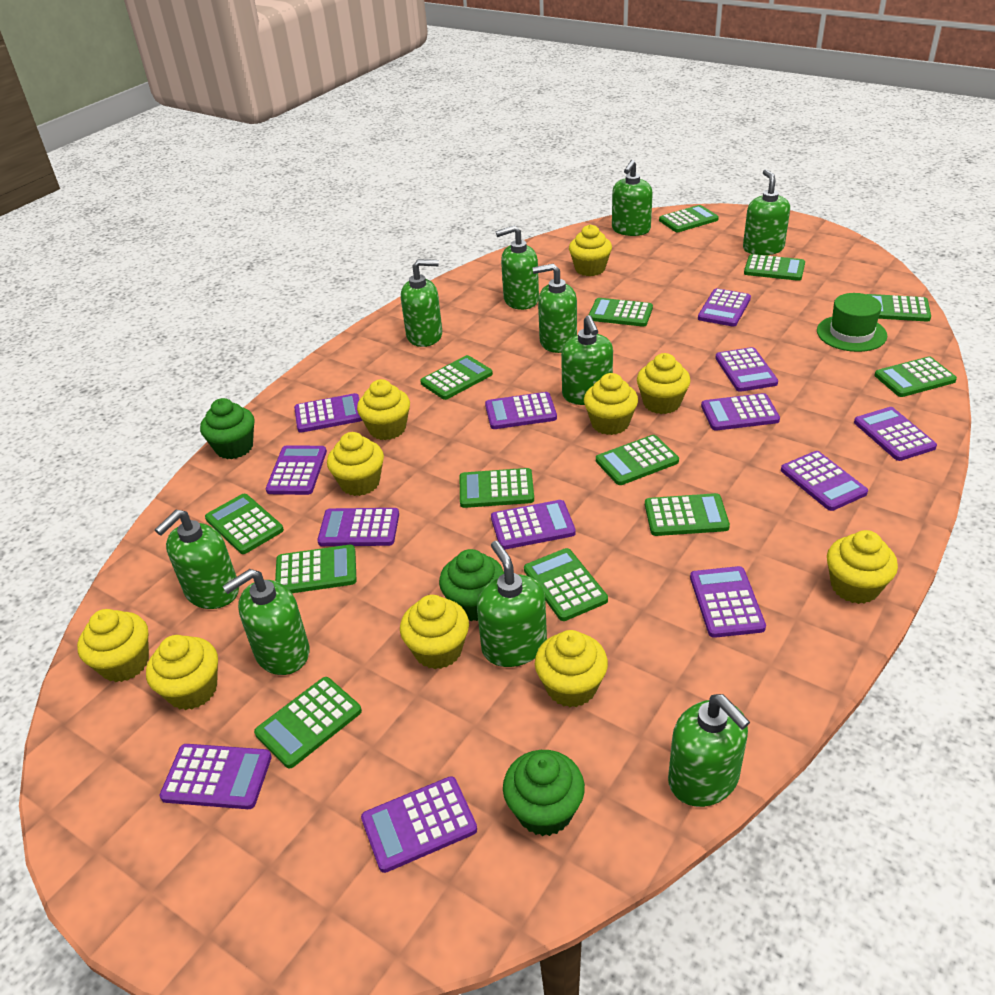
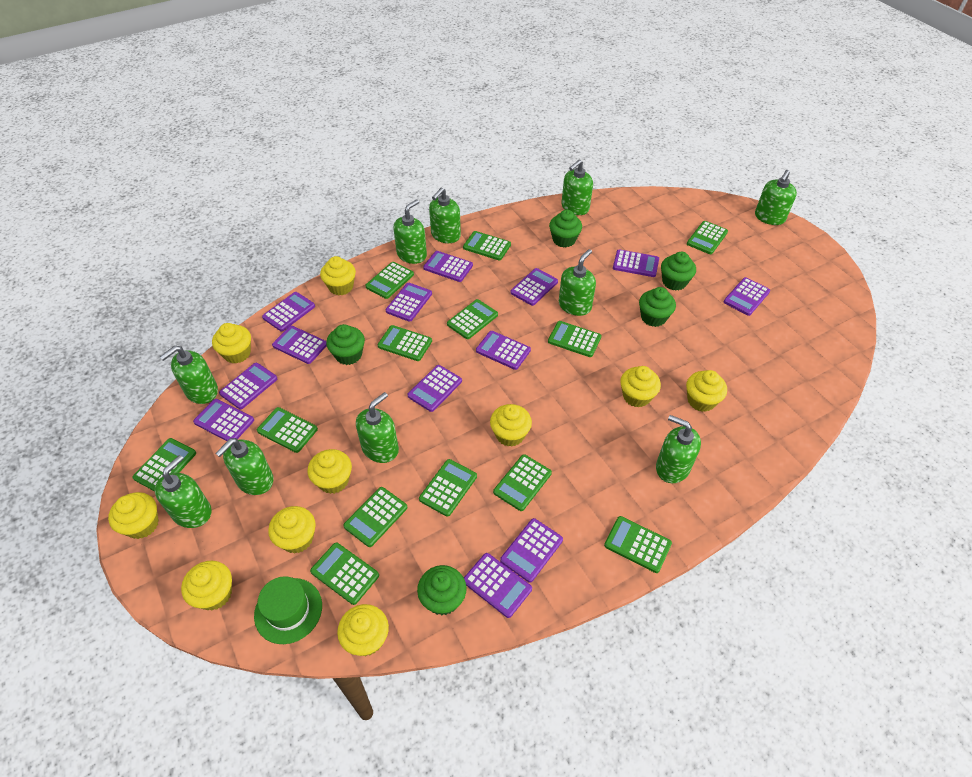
green cupcake: 3 -> 5

